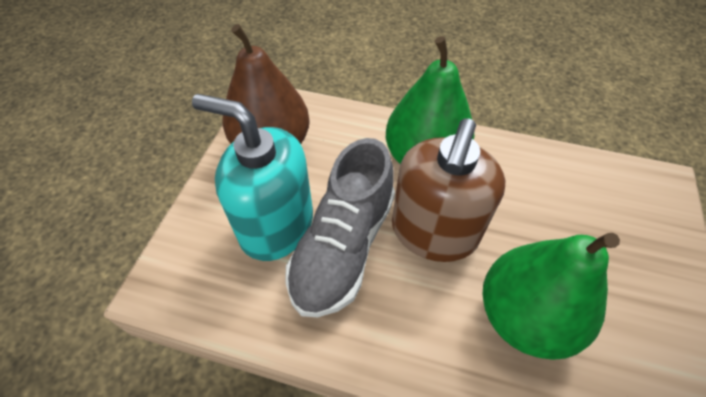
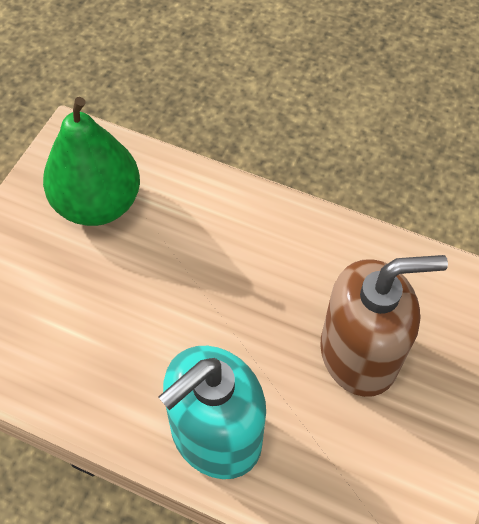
brown pear: 1 -> 0
green pear: 2 -> 1
grey shoe: 1 -> 0

